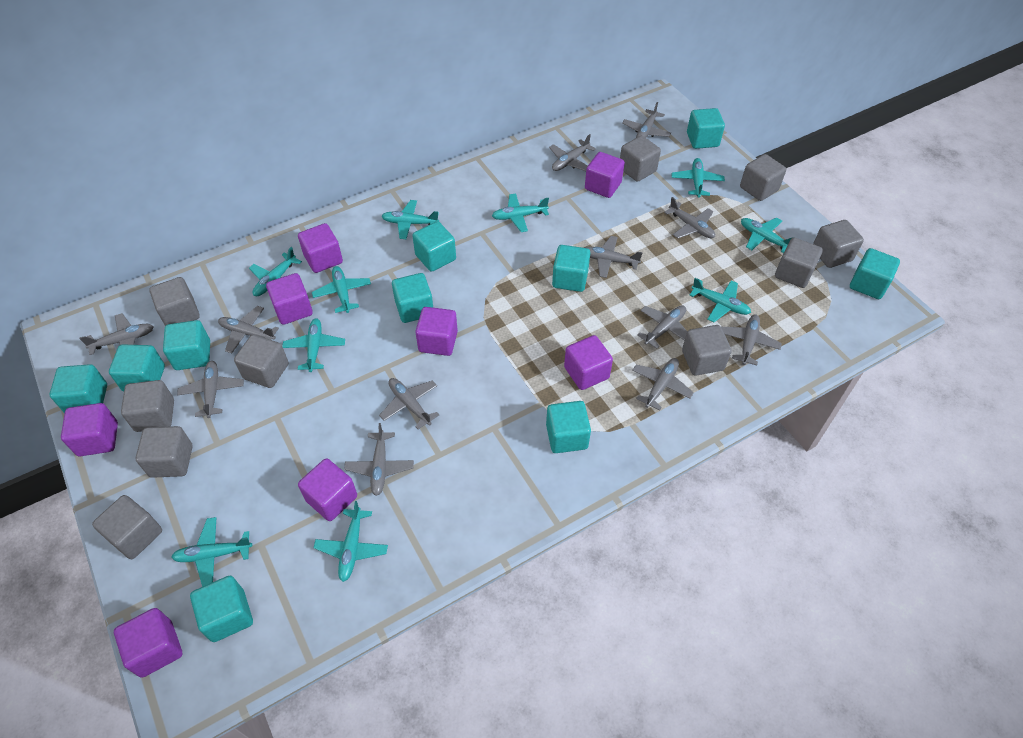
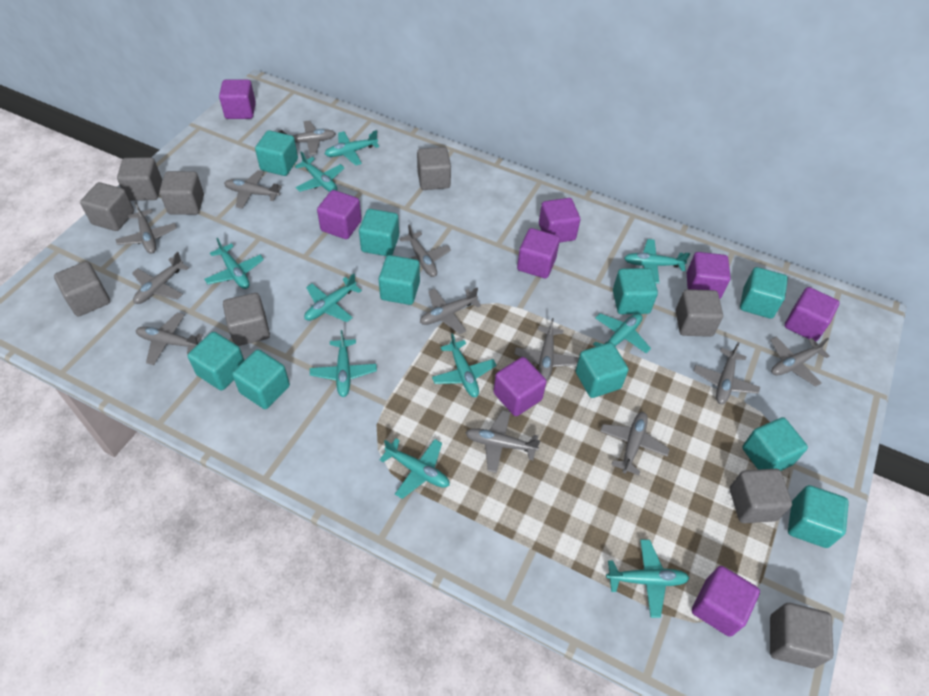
grey cube: 10 -> 9

